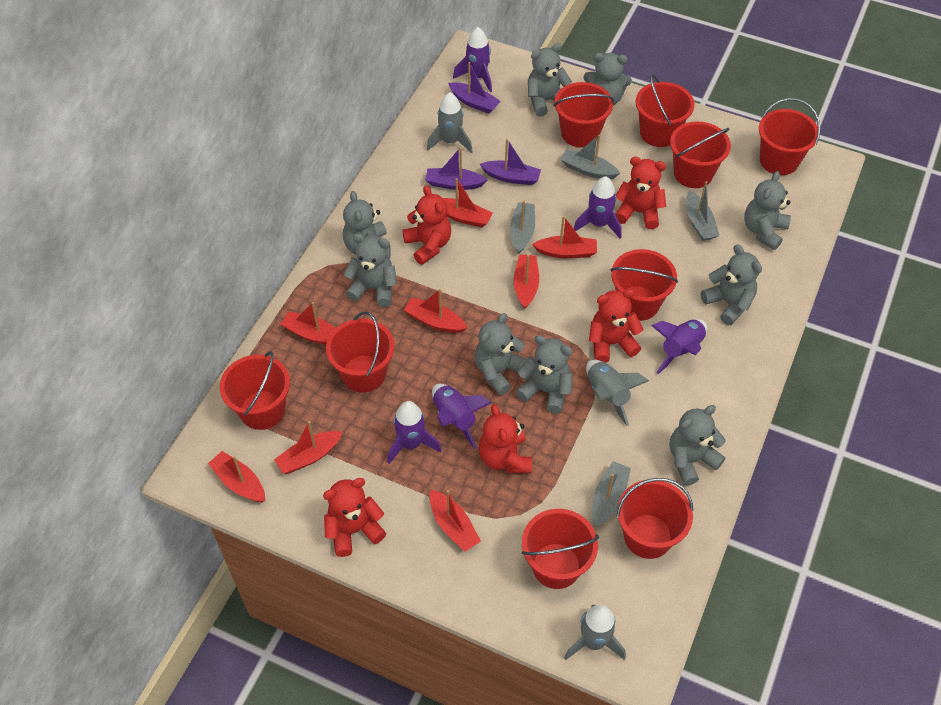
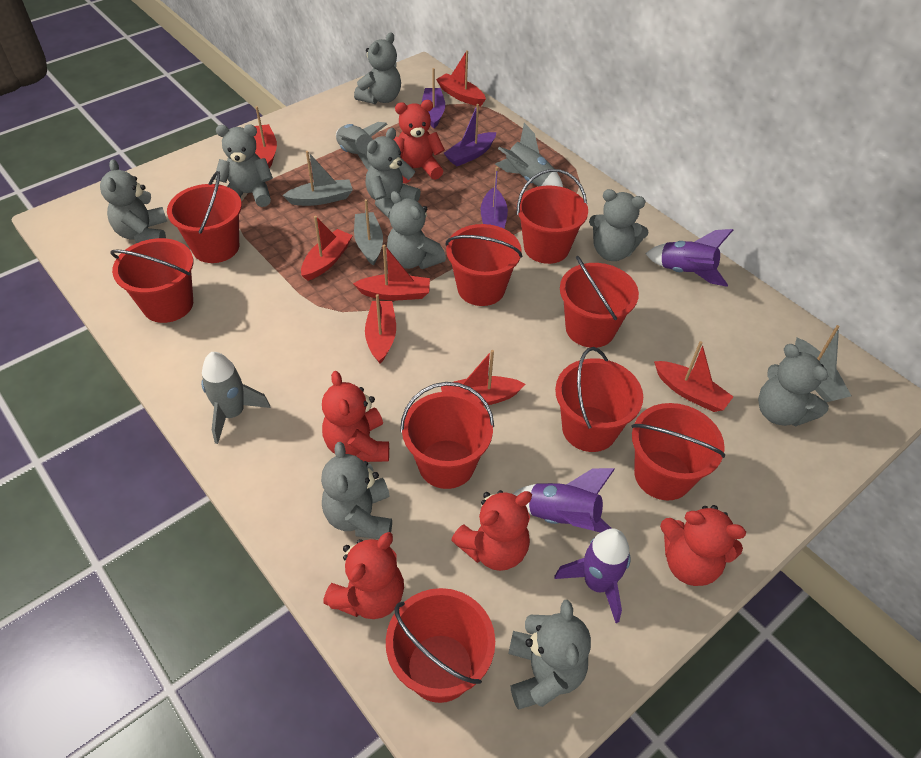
grey boat: 4 -> 3
purple rocket: 5 -> 3
red boat: 8 -> 7

